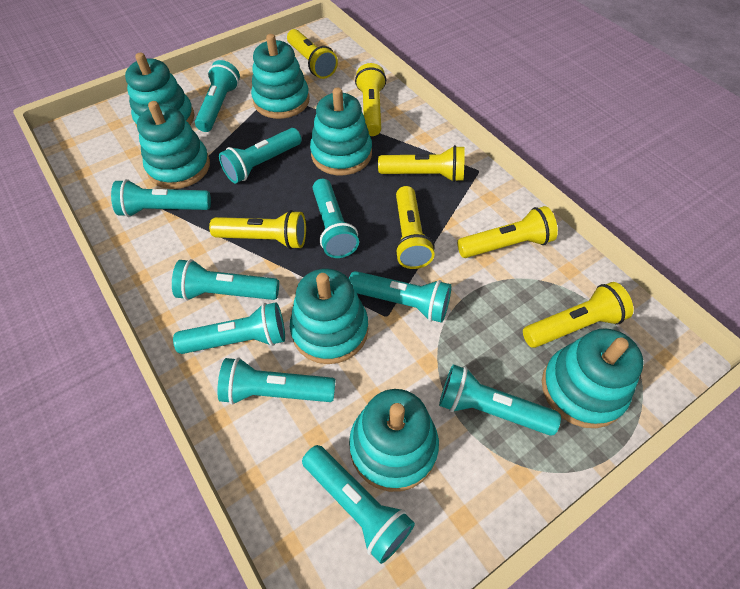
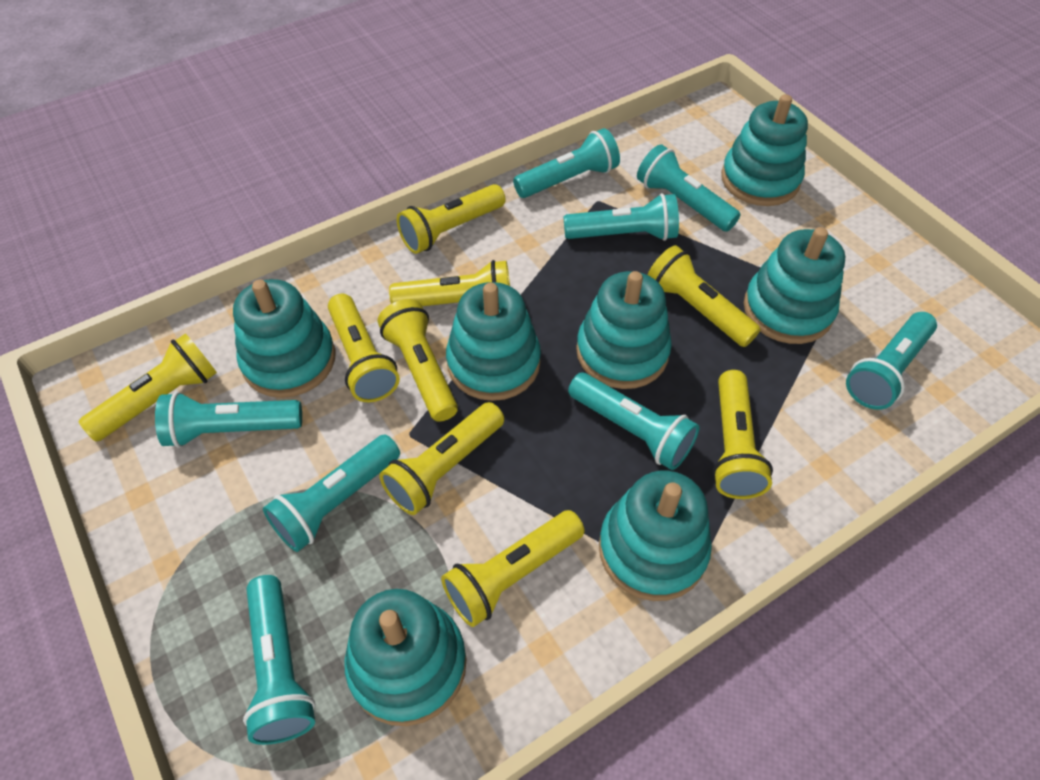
turquoise flashlight: 10 -> 8
yellow flashlight: 7 -> 9

